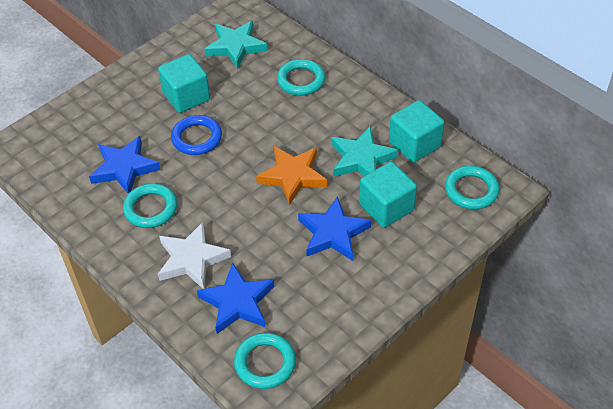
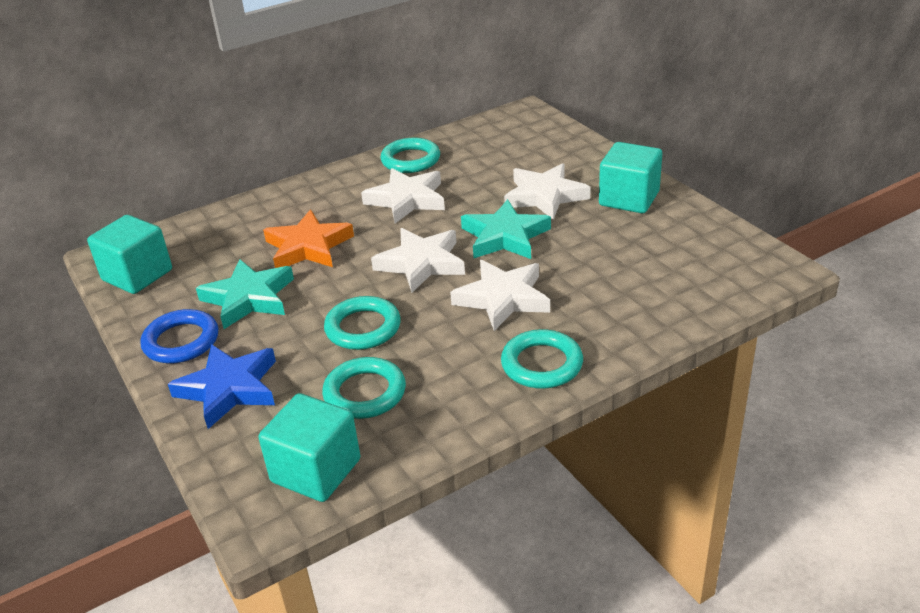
blue star: 3 -> 1
white star: 1 -> 4

